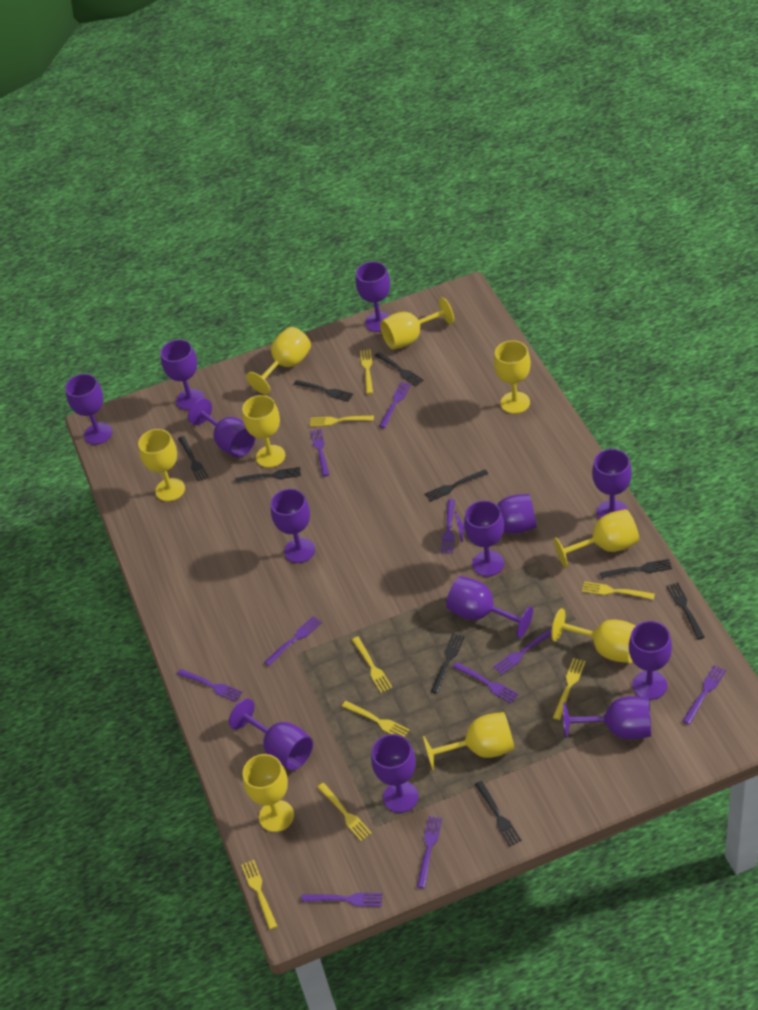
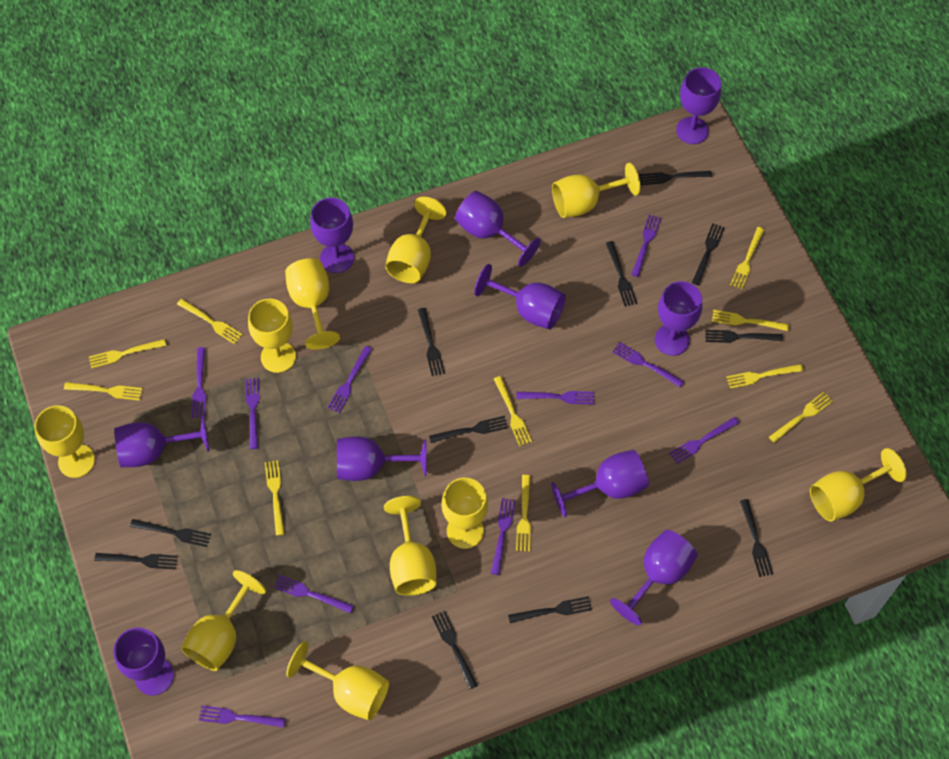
black fork: 9 -> 11
purple goblet: 13 -> 10
yellow fork: 8 -> 10
yellow goblet: 9 -> 10

